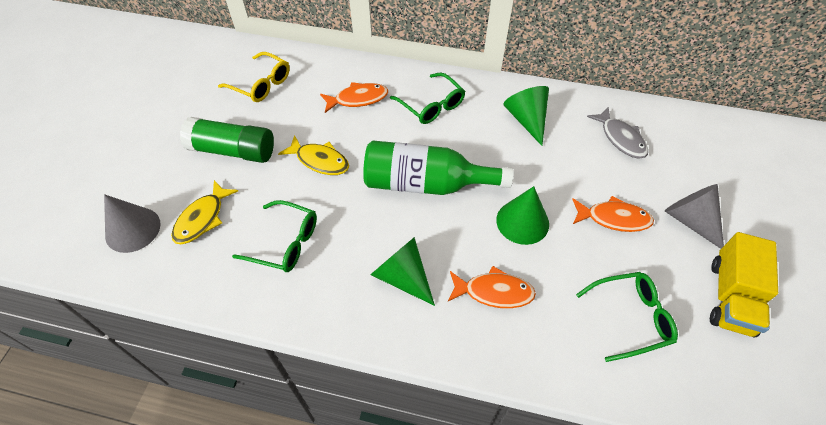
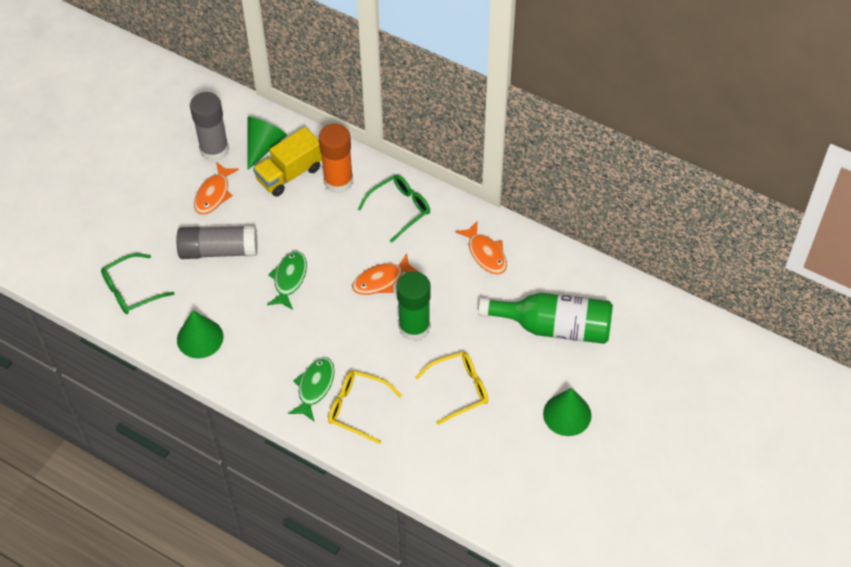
green fish: 0 -> 2
green glasses: 3 -> 2
grey cone: 2 -> 0
grey fish: 1 -> 0
grey glue stick: 0 -> 2
orange glue stick: 0 -> 1
yellow fish: 2 -> 0
yellow glasses: 1 -> 2

